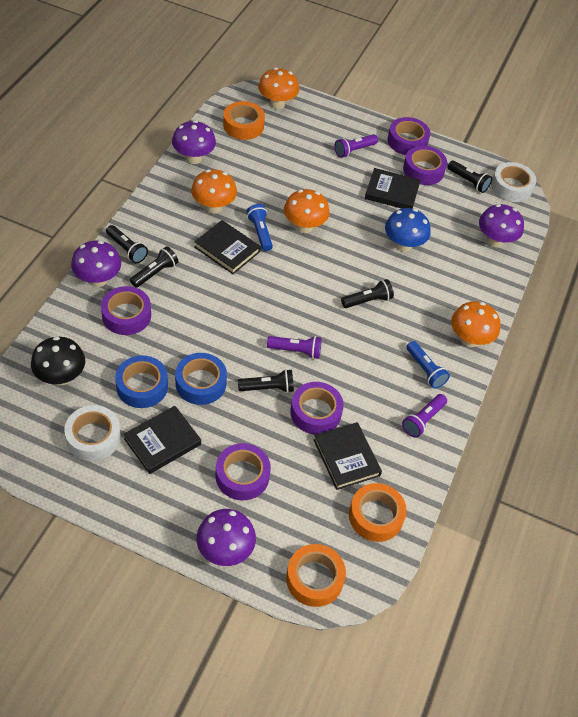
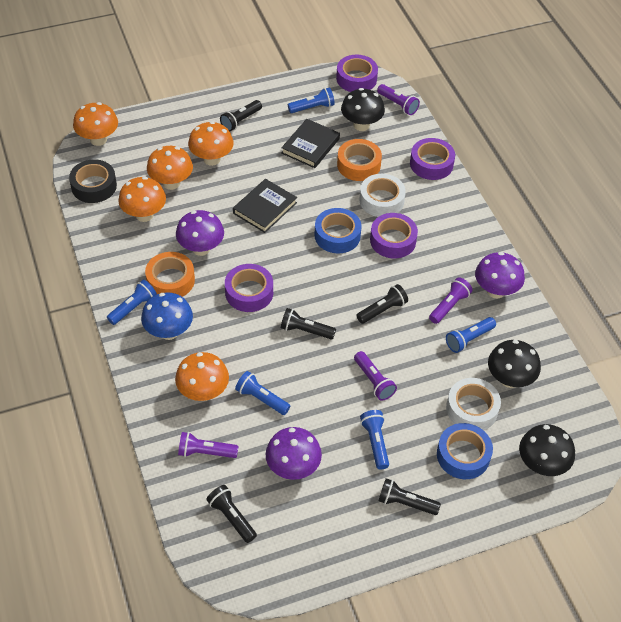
black book: 4 -> 2
black mushroom: 1 -> 3
black tape: 0 -> 1
blue flashlight: 2 -> 5
orange mushroom: 4 -> 5
orange tape: 3 -> 2
purple flashlight: 3 -> 4
purple mushroom: 4 -> 3
purple tape: 5 -> 4

